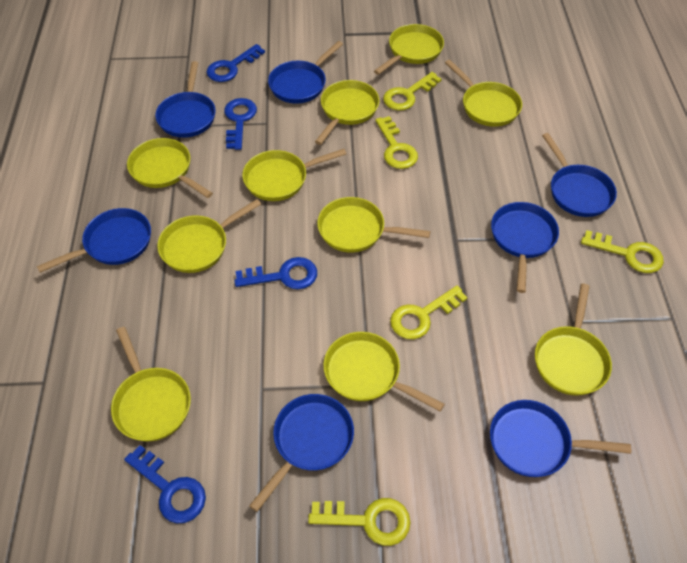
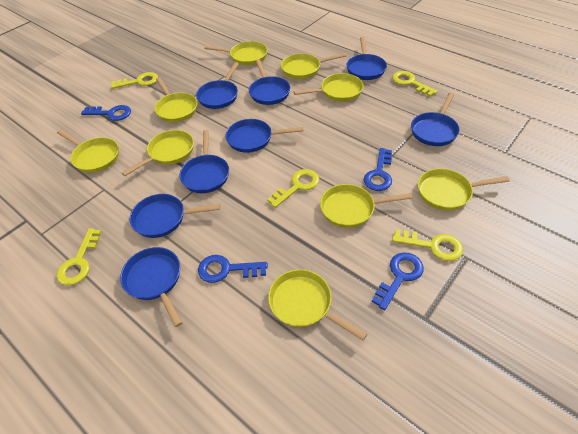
blue pan: 7 -> 8
yellow pan: 10 -> 9

